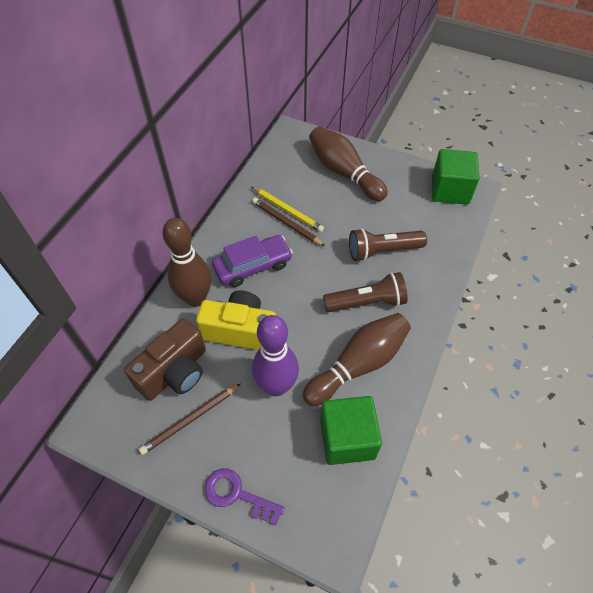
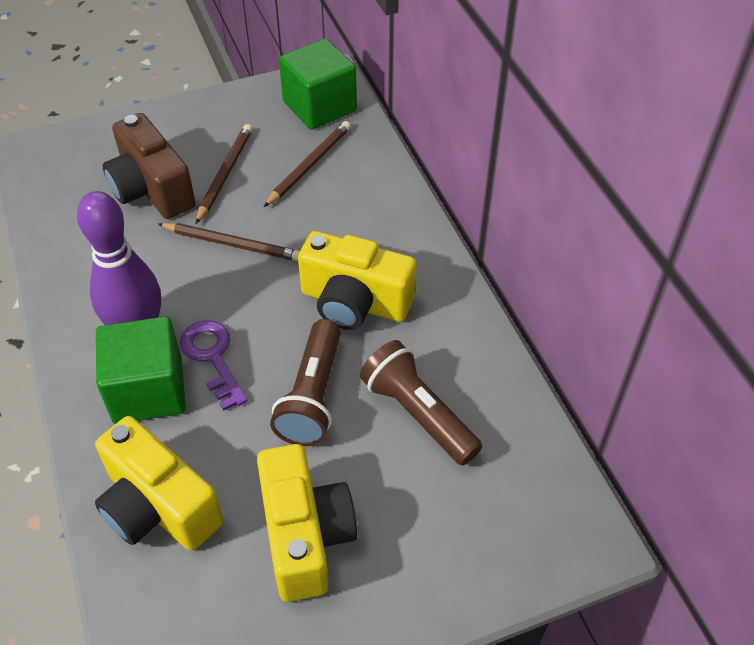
brown bowling pin: 3 -> 0
brown pencil: 2 -> 3
purple car: 1 -> 0
yellow camera: 1 -> 3
yellow pencil: 1 -> 0

